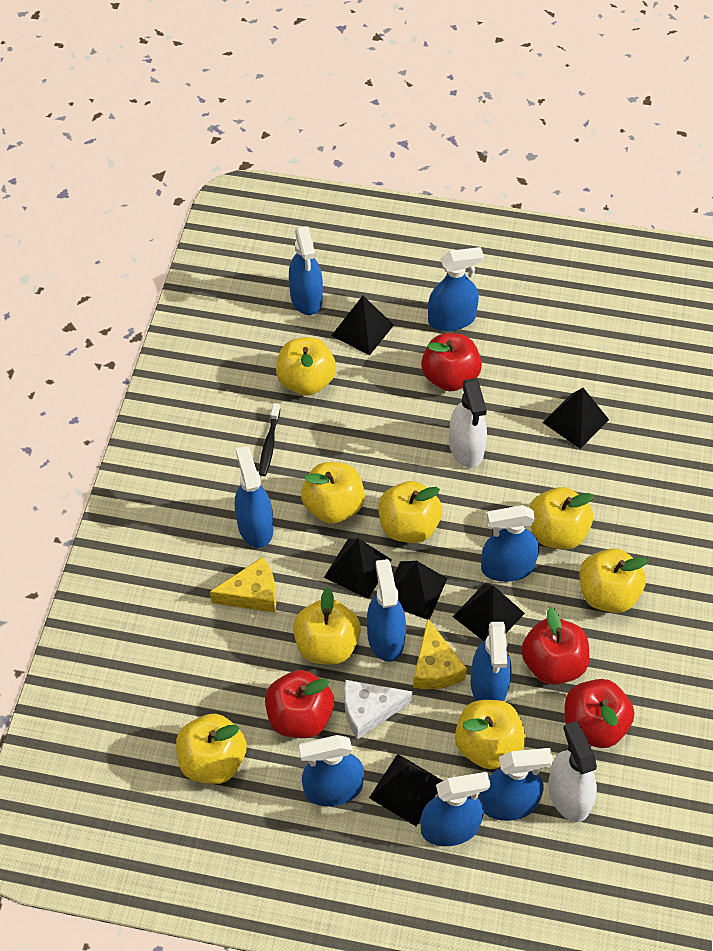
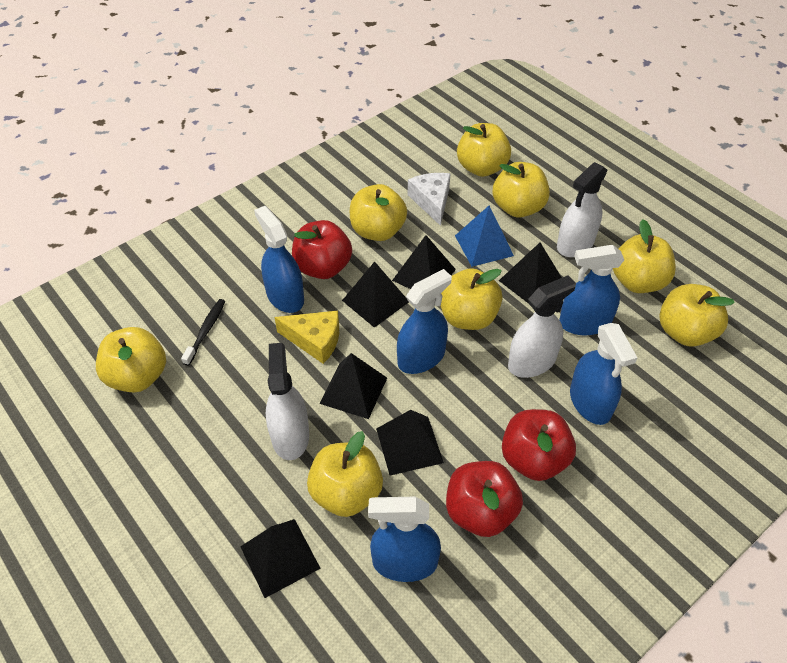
blue pyramid: 0 -> 1
blue spray bottle: 9 -> 5
red apple: 4 -> 3
white spray bottle: 2 -> 3
yellow cheese: 2 -> 1

